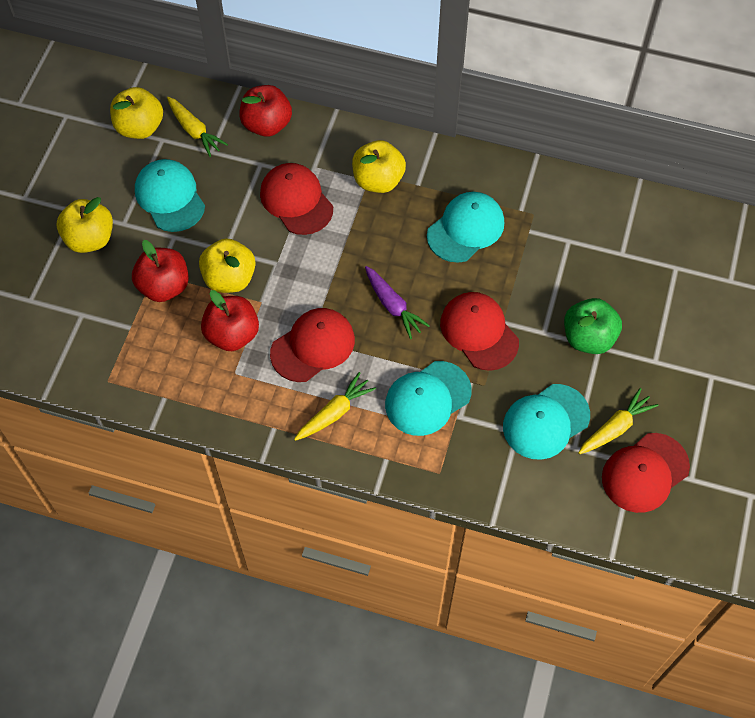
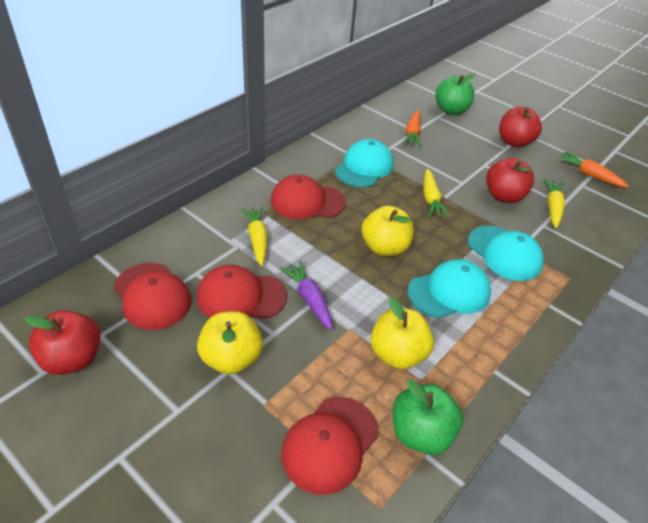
green apple: 1 -> 2
orange carrot: 0 -> 2
turquoise cap: 4 -> 3
yellow apple: 4 -> 3

